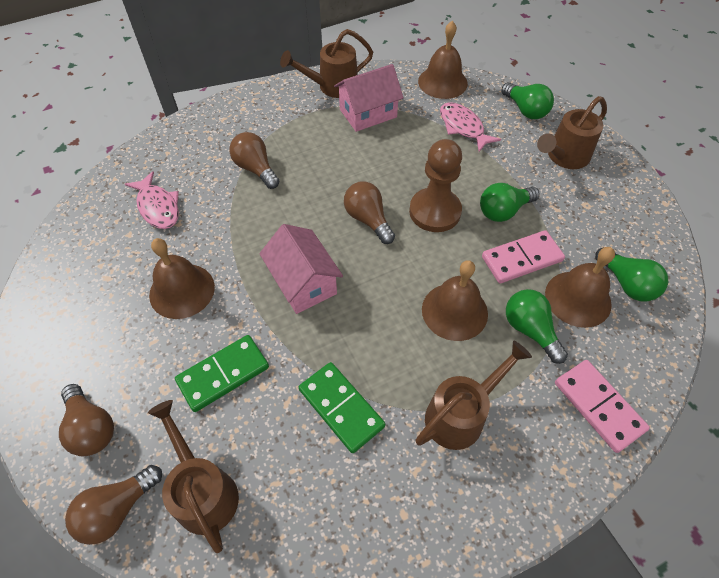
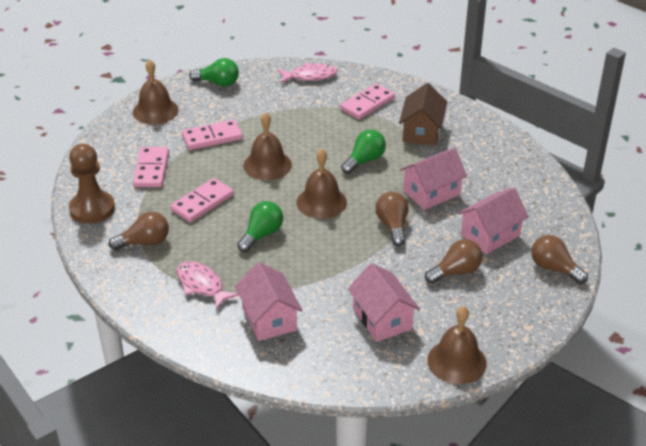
brown house: 0 -> 1
brown watering can: 4 -> 0
green domino: 2 -> 0
green light bulb: 4 -> 3
pink domino: 2 -> 4
pink house: 2 -> 4

